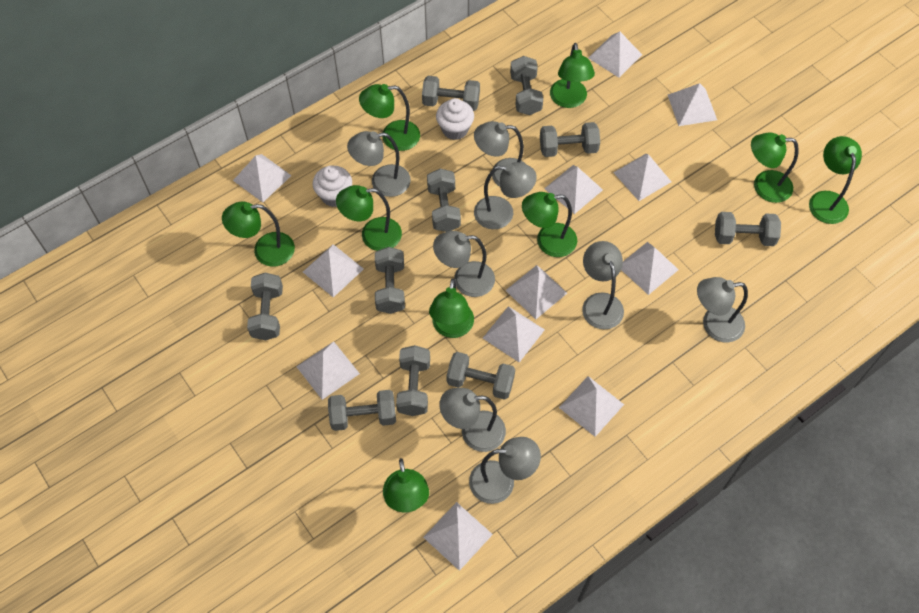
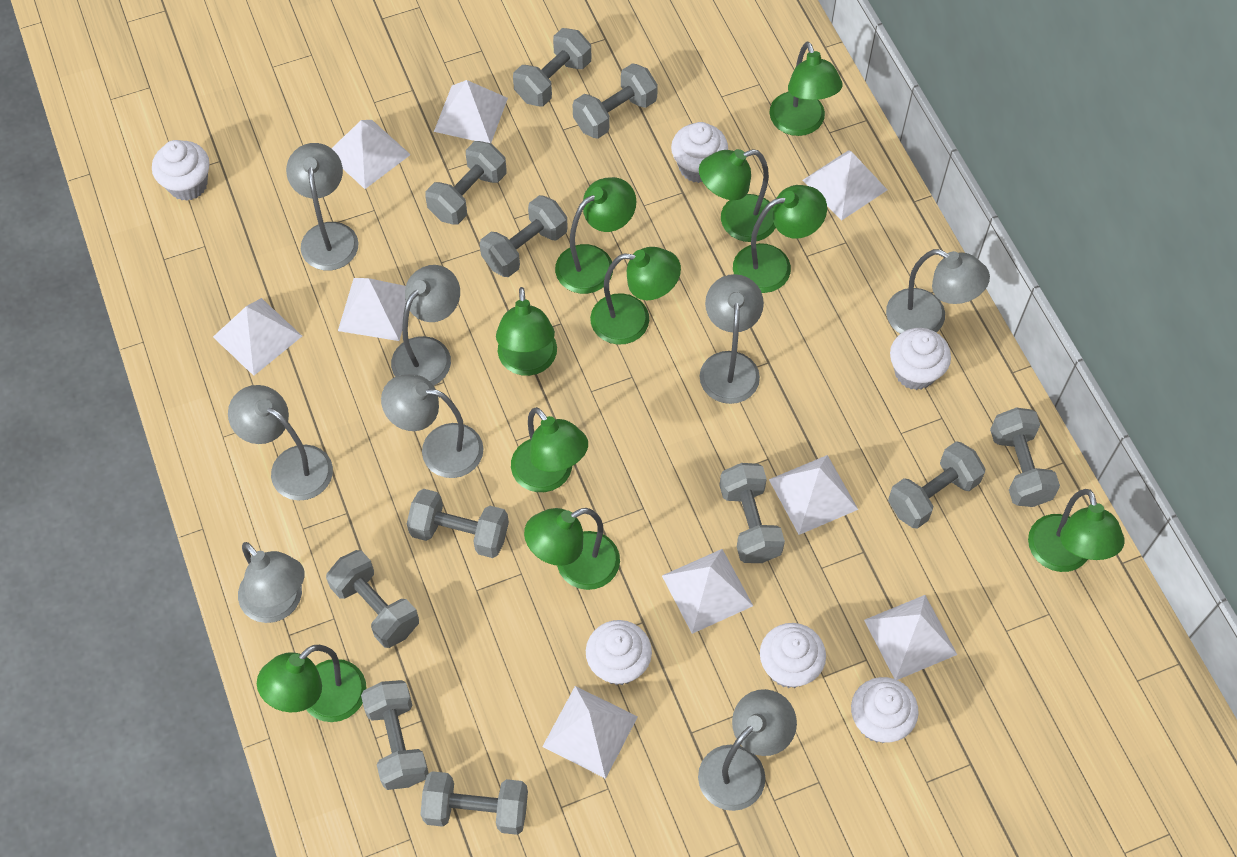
green lamp: 9 -> 10
grey dumbbell: 10 -> 11
white cupcake: 2 -> 6
white pyramid: 12 -> 9

